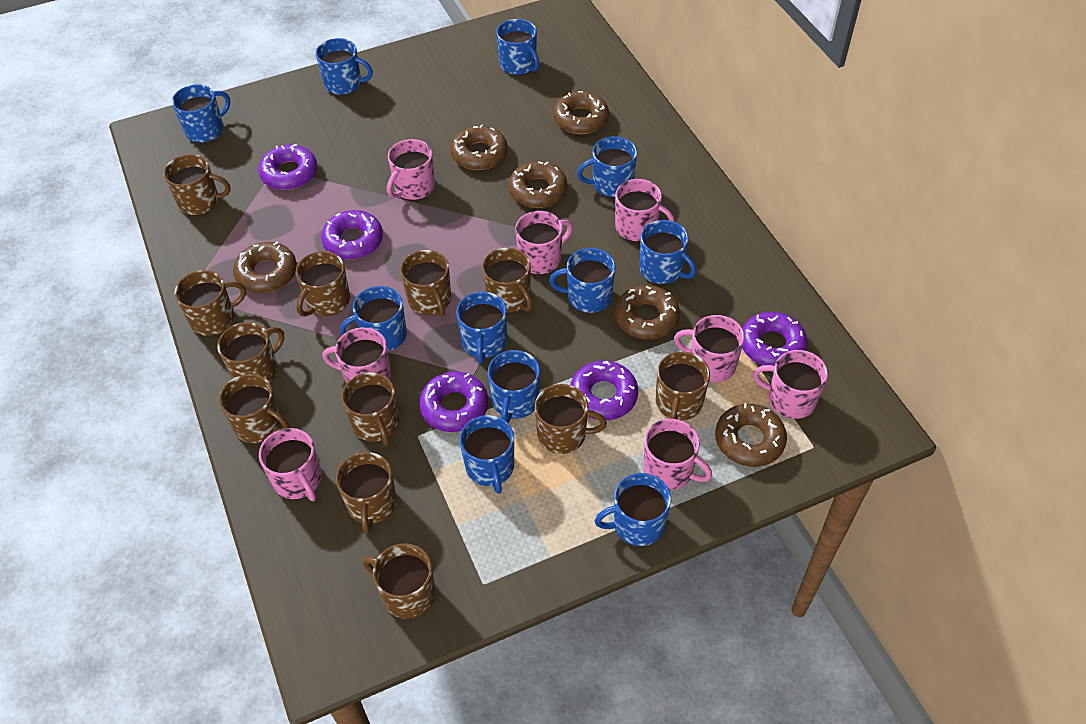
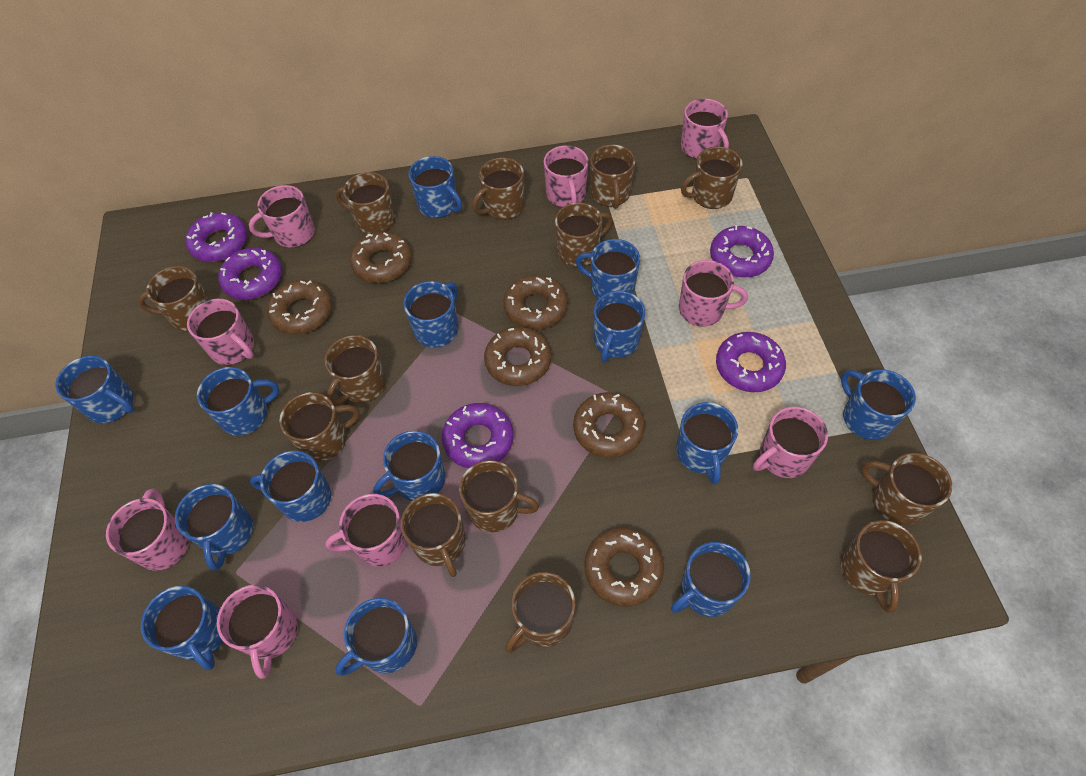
blue mug: 11 -> 14
brown mug: 12 -> 13
pink mug: 8 -> 9

